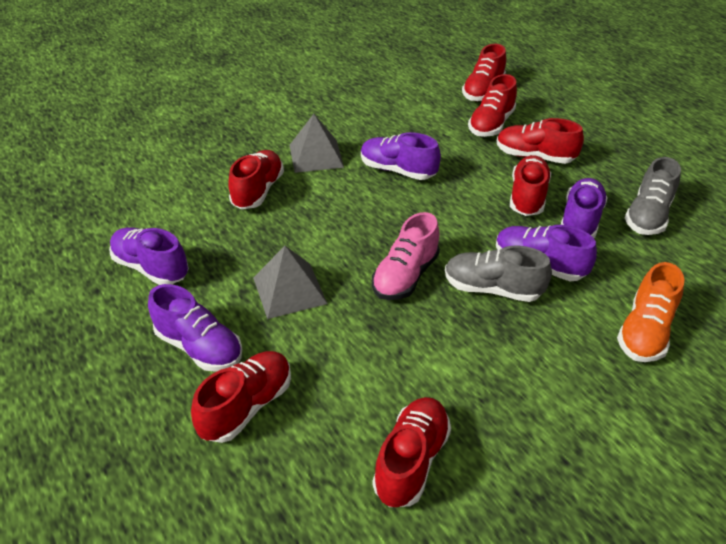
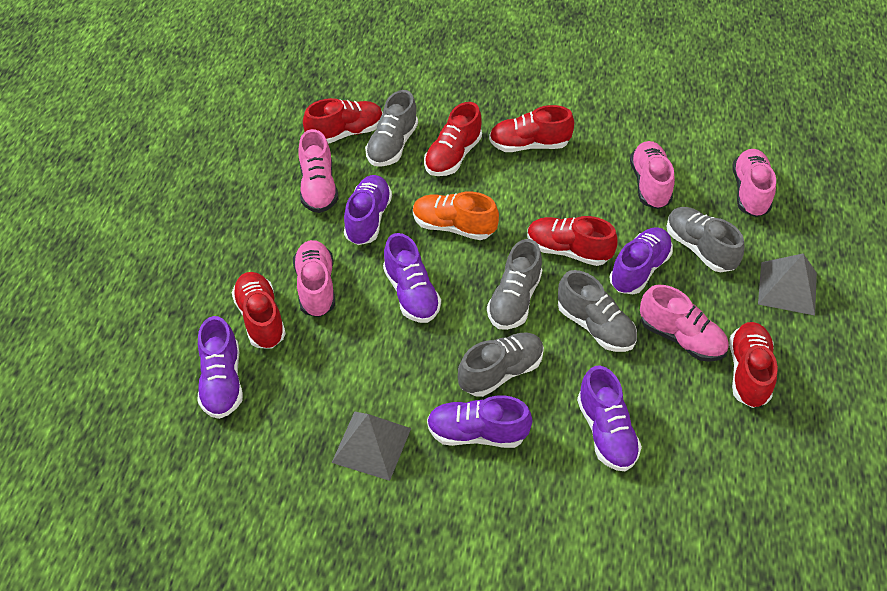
grey shoe: 2 -> 5
pink shoe: 1 -> 5
purple shoe: 5 -> 6
red shoe: 7 -> 6

